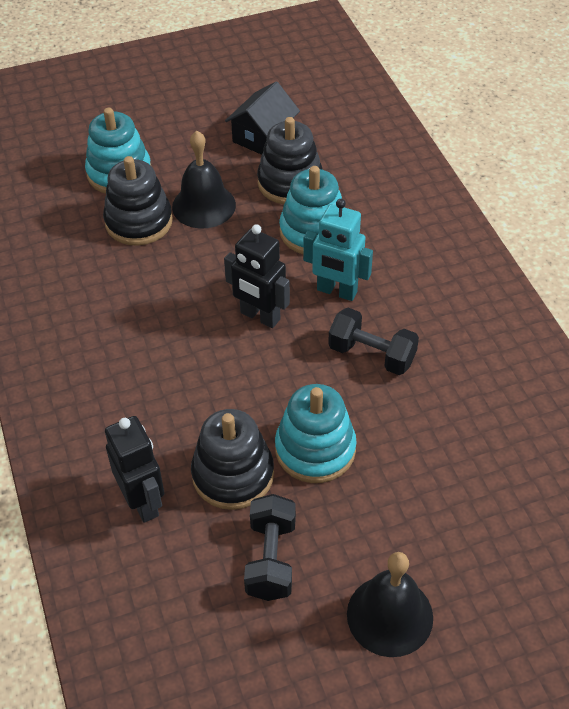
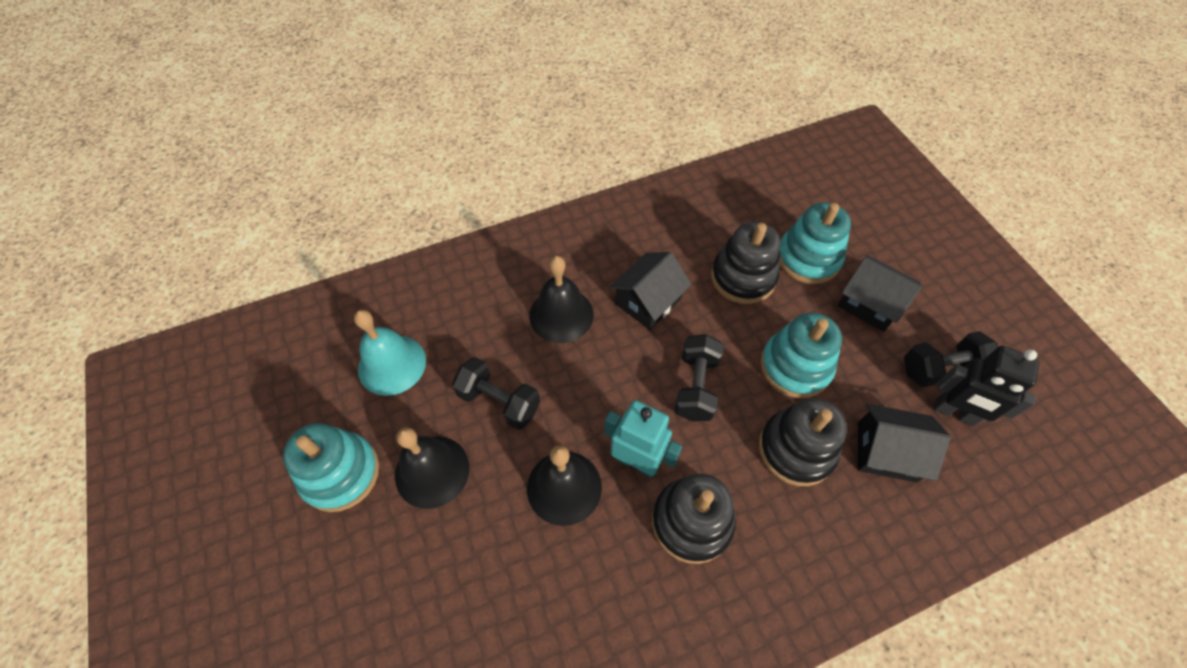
black bell: 2 -> 3
black dumbbell: 2 -> 3
black house: 1 -> 3
black robot: 2 -> 1
turquoise bell: 0 -> 1

